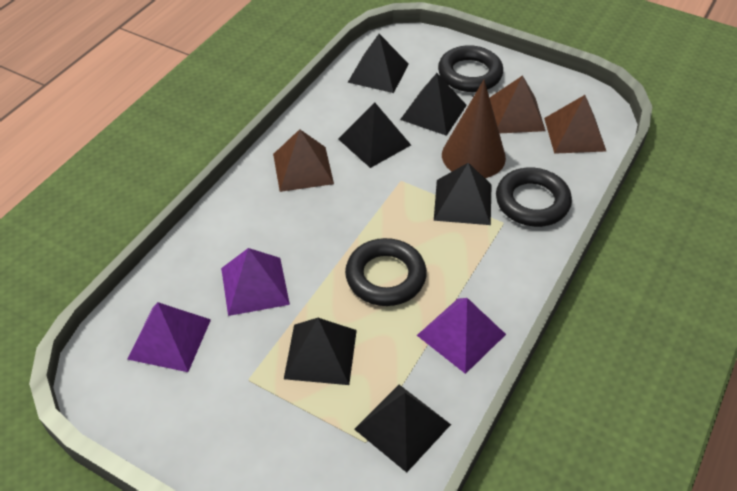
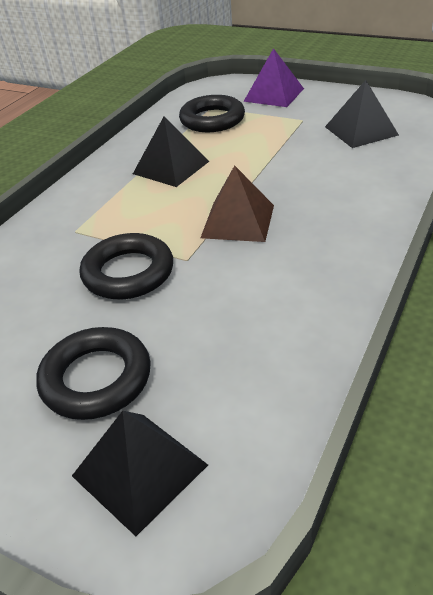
black pyramid: 6 -> 3
brown cone: 1 -> 0
brown pyramid: 3 -> 1
purple pyramid: 3 -> 1

